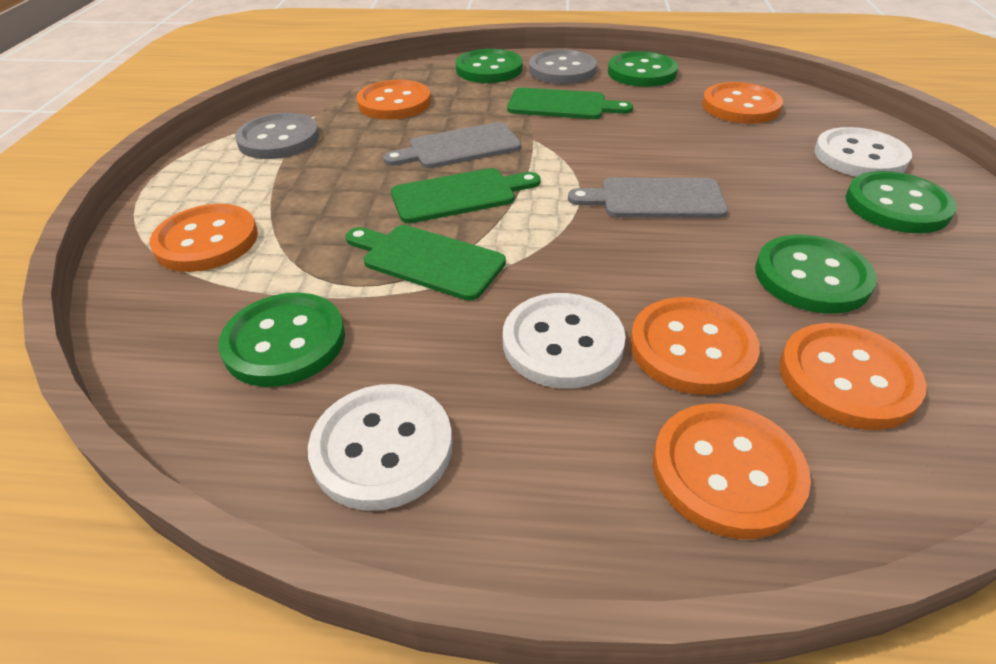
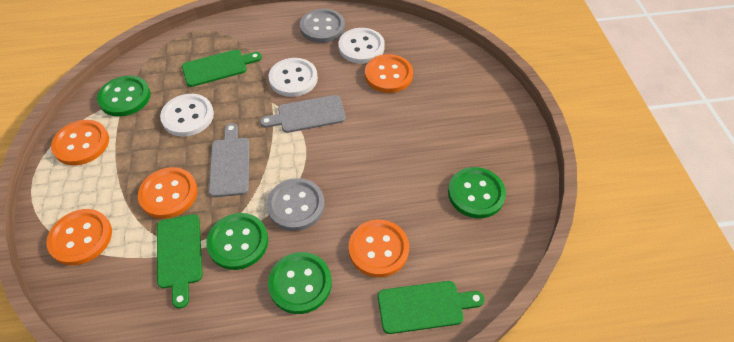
green button: 5 -> 4
orange button: 6 -> 5

